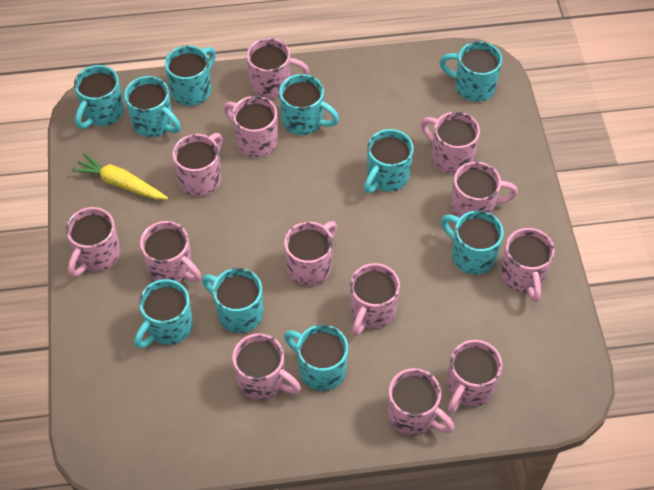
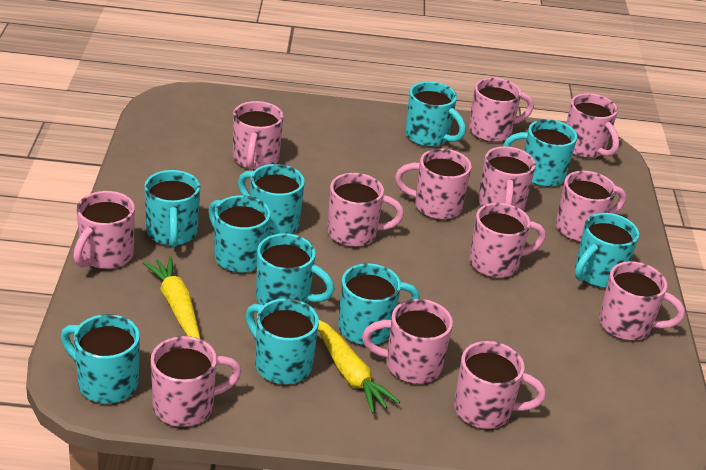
yellow carrot: 1 -> 2

